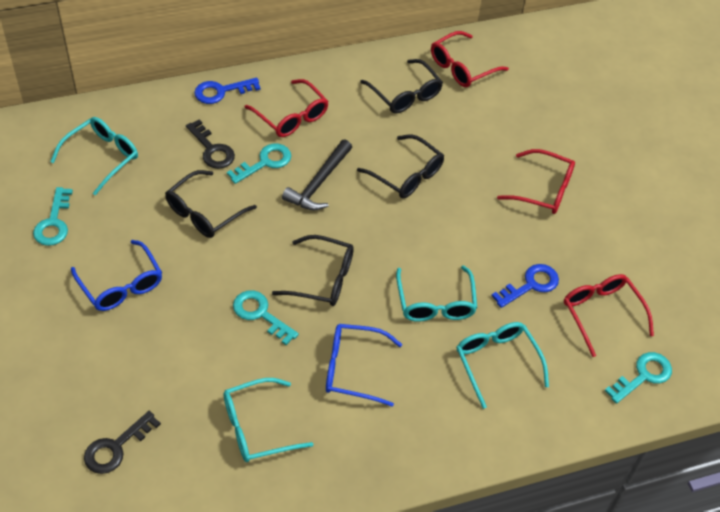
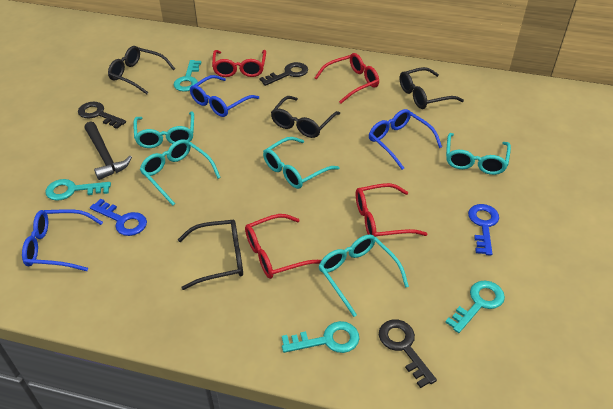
black key: 2 -> 3
blue glasses: 2 -> 3
turquoise glasses: 4 -> 5

